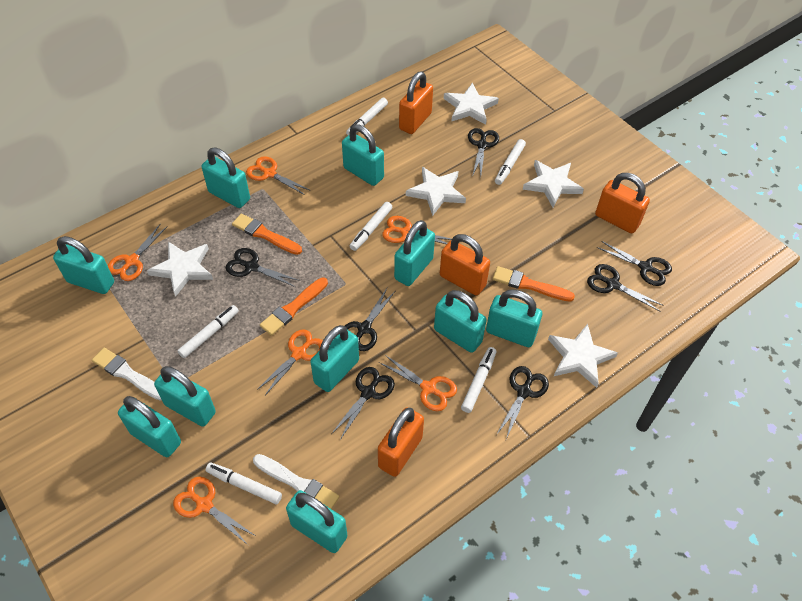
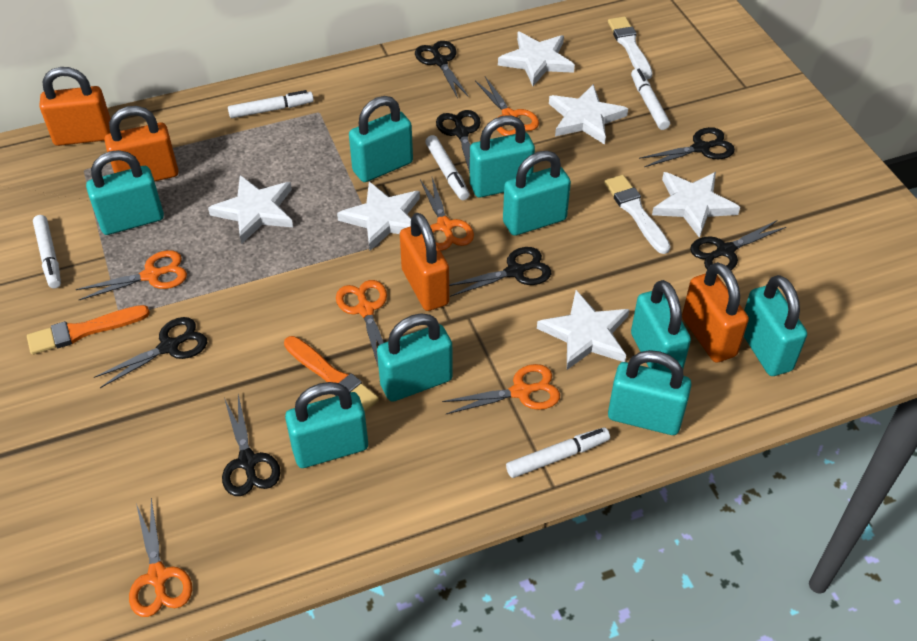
orange brush: 3 -> 2
turquoise padlock: 10 -> 9
white marker: 6 -> 5
white star: 5 -> 6

